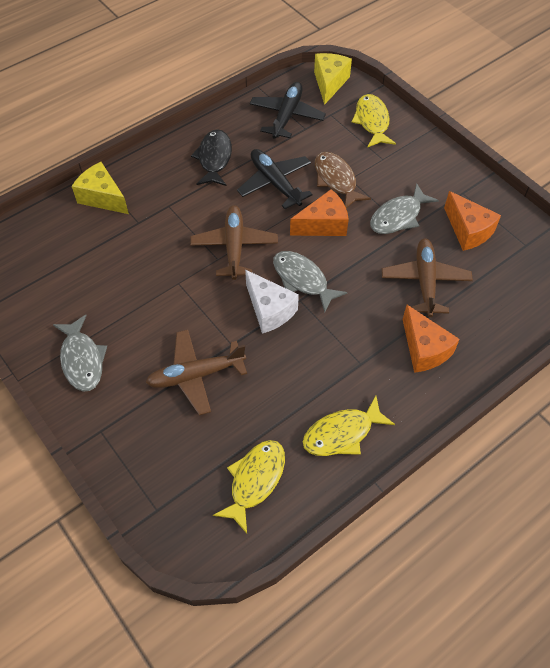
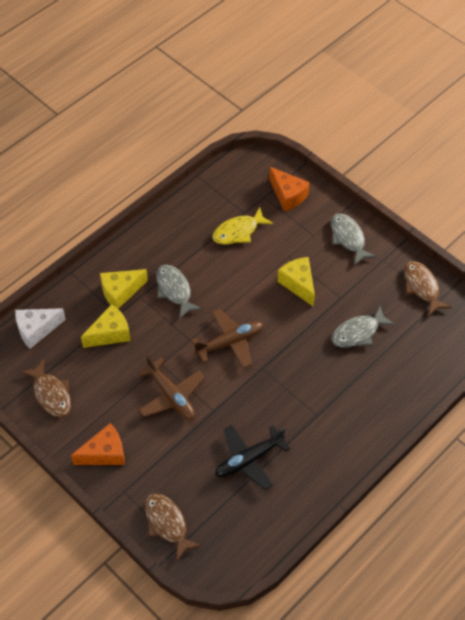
black fish: 1 -> 0
black plane: 2 -> 1
brown fish: 1 -> 3
brown plane: 3 -> 2
orange cheese: 3 -> 2
yellow cheese: 2 -> 3
yellow fish: 3 -> 1

